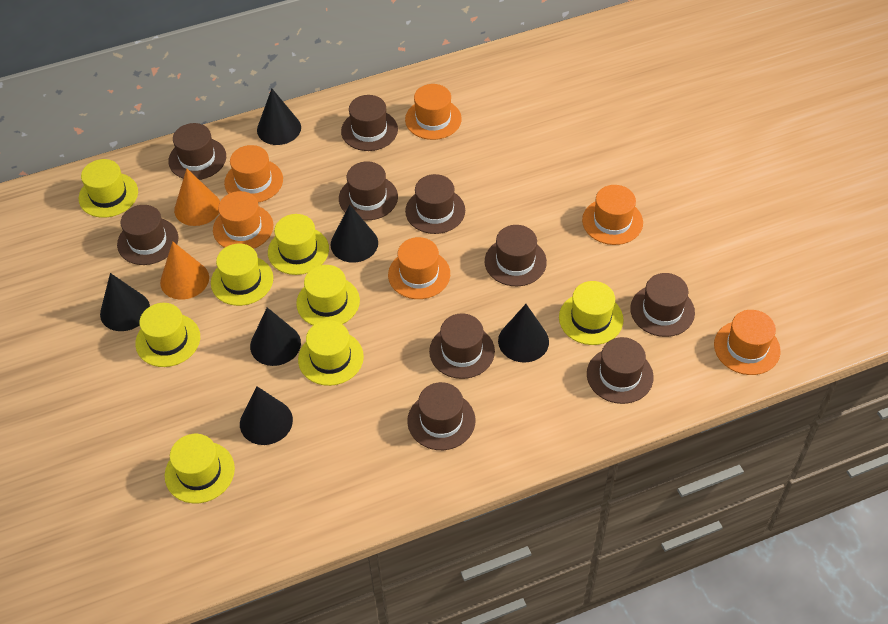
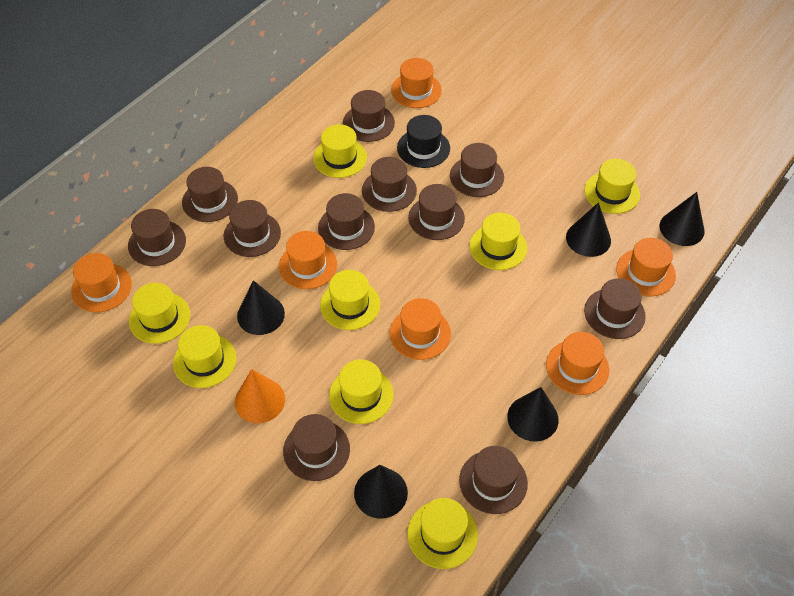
black cone: 6 -> 5
black hat: 0 -> 1
brown hat: 10 -> 11
orange cone: 2 -> 1

